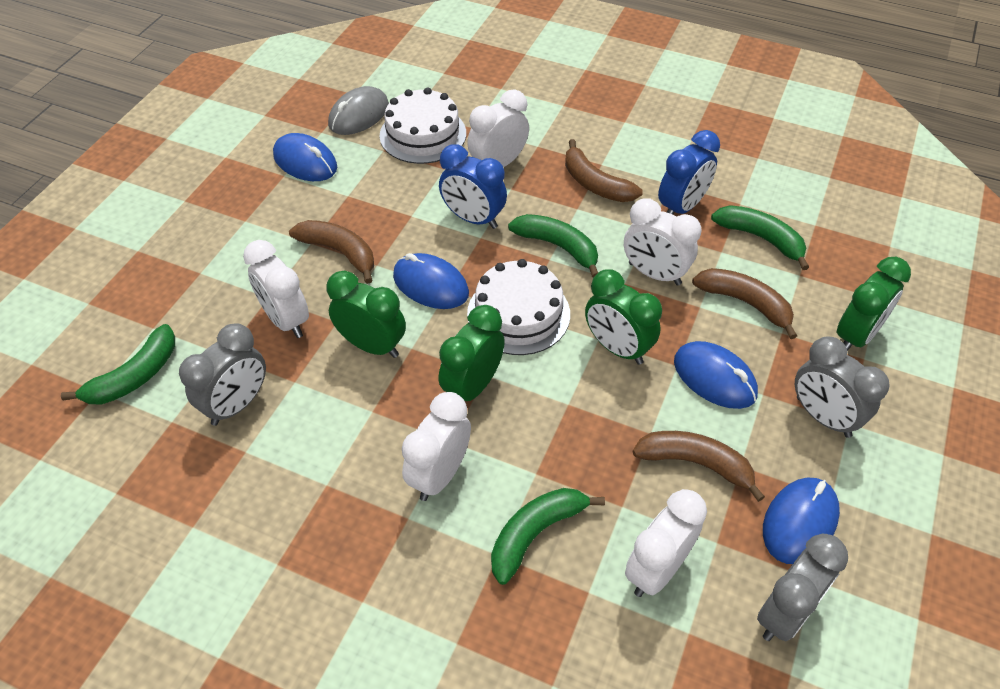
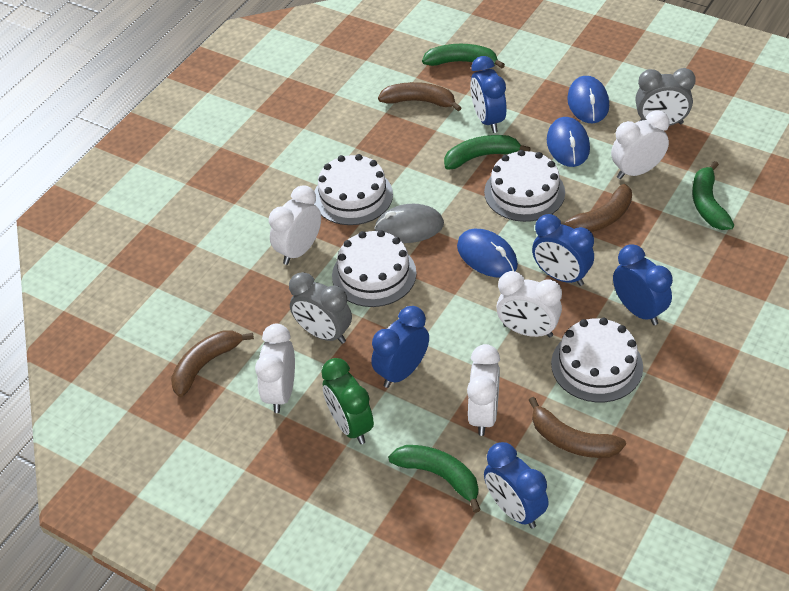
blue clock: 2 -> 5
blue mouse: 4 -> 3
green clock: 4 -> 1
grey clock: 3 -> 2
white cake: 2 -> 4

